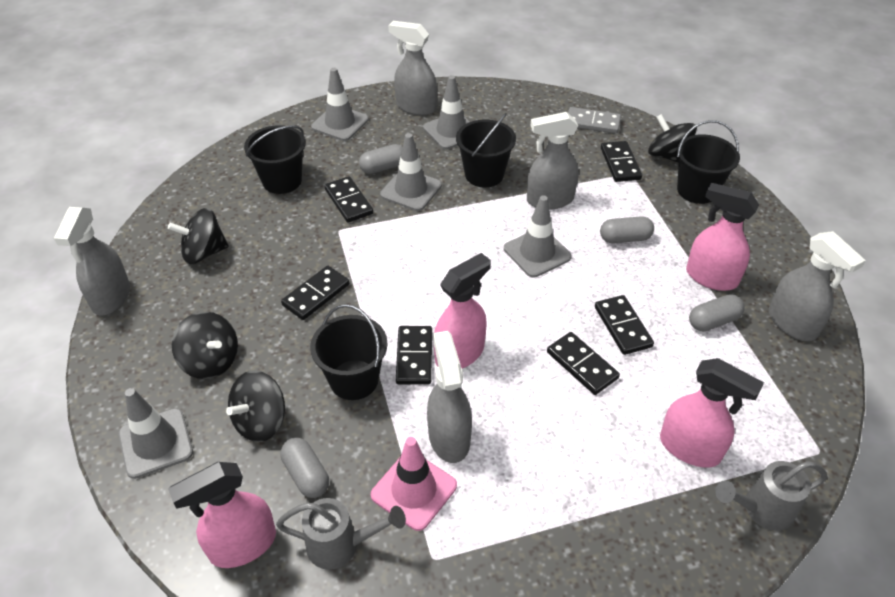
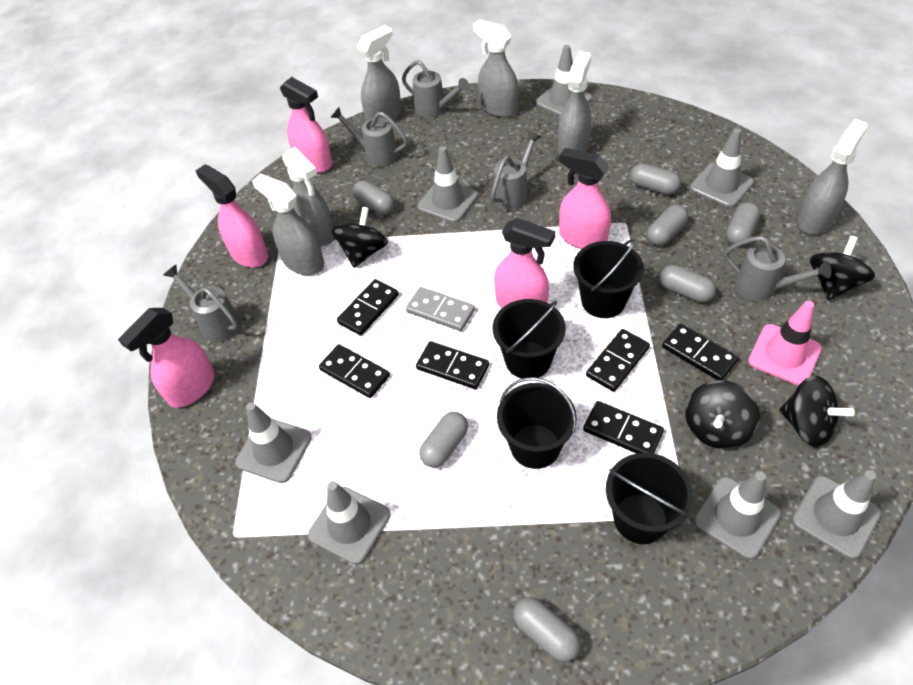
grey capsule: 4 -> 7
grey spray bottle: 5 -> 6
grey traffic cone: 5 -> 7
grey watering can: 2 -> 5
pink spray bottle: 4 -> 5

